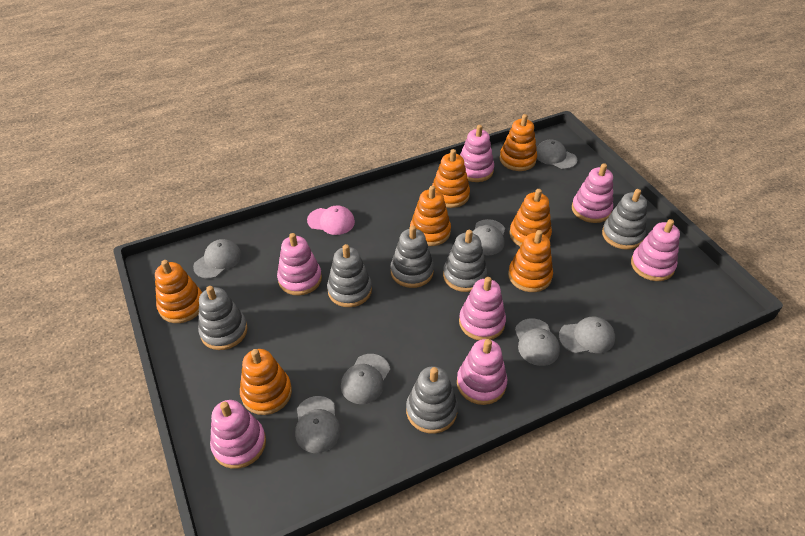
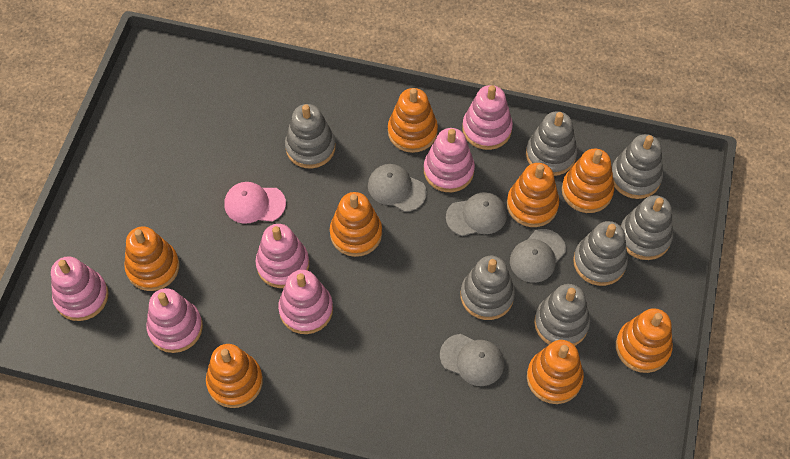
grey cap: 7 -> 4
grey stacking toy: 6 -> 7
orange stacking toy: 7 -> 8
pink stacking toy: 7 -> 6

